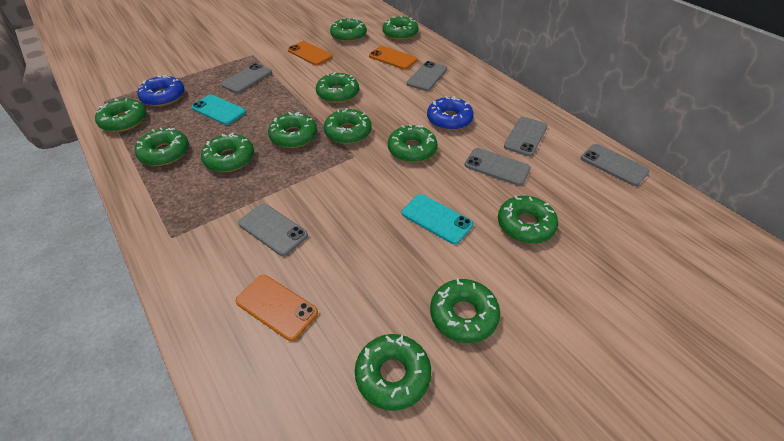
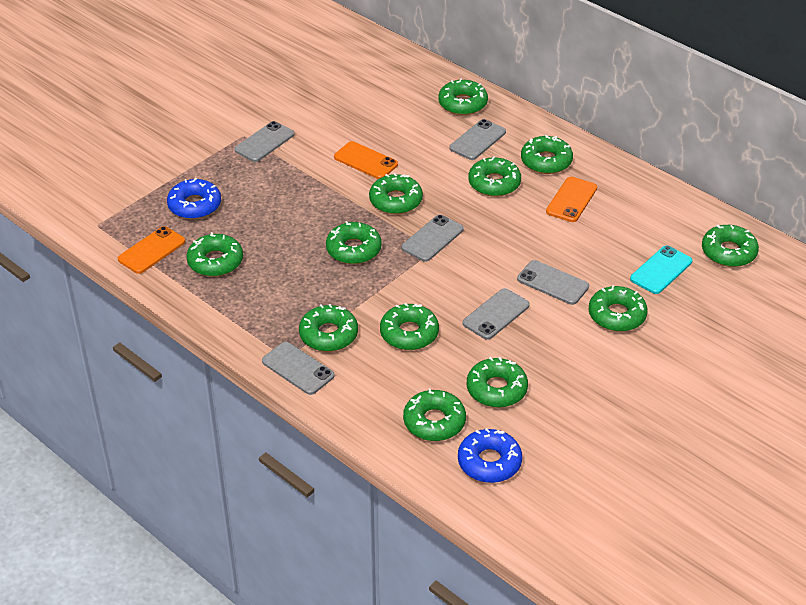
turquoise phone: 2 -> 1

